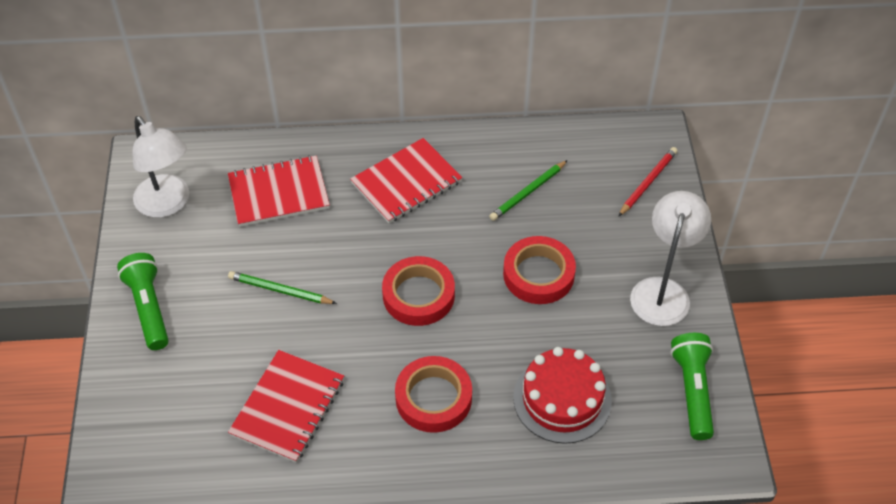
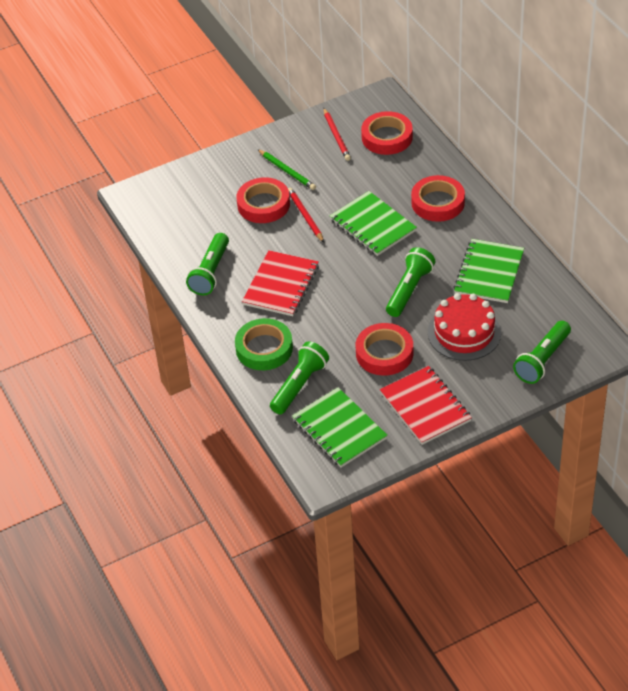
green flashlight: 2 -> 4
green notebook: 0 -> 3
green pencil: 2 -> 1
green tape: 0 -> 1
red notebook: 3 -> 2
red pencil: 1 -> 2
red tape: 3 -> 4
white lamp: 2 -> 0

